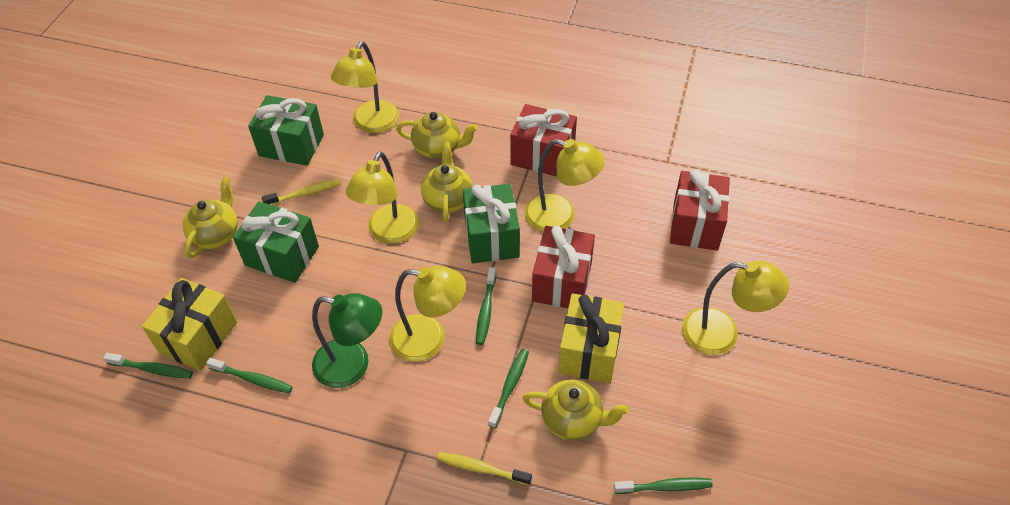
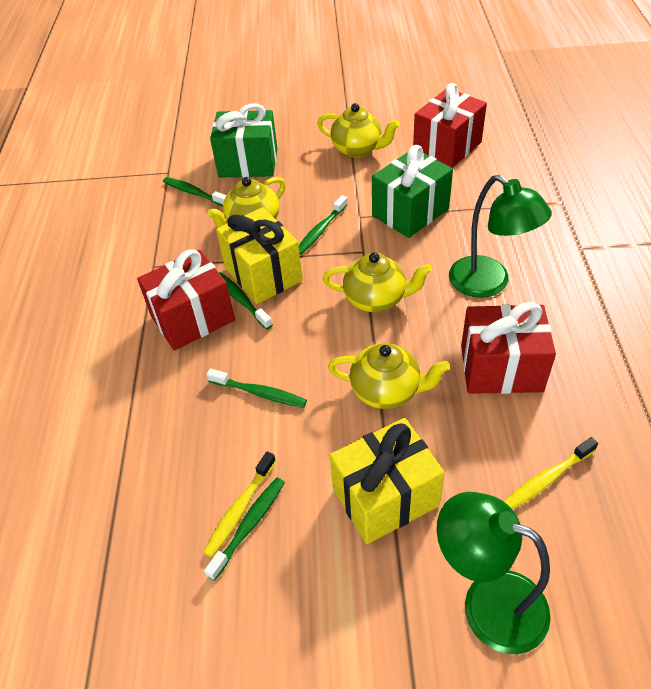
green gift: 3 -> 2
green lamp: 1 -> 2
yellow lamp: 5 -> 0

